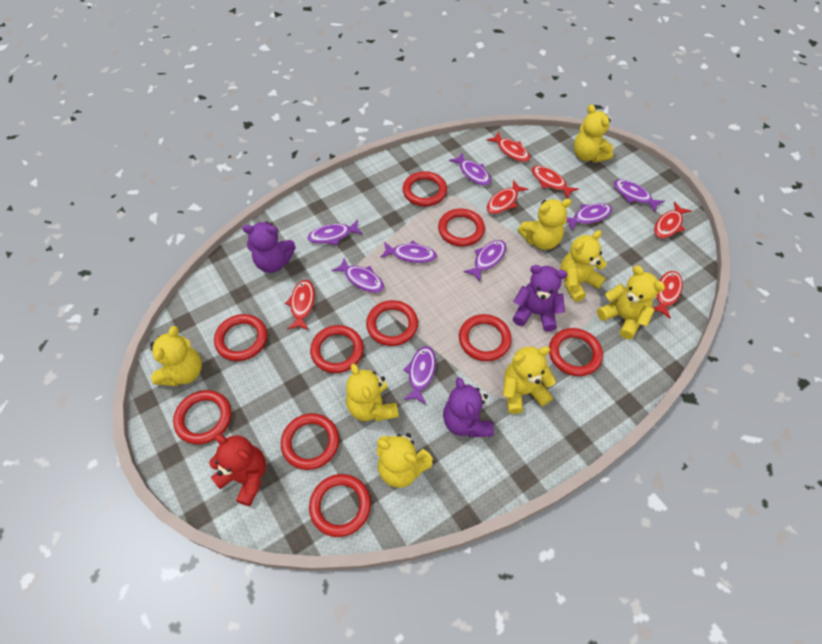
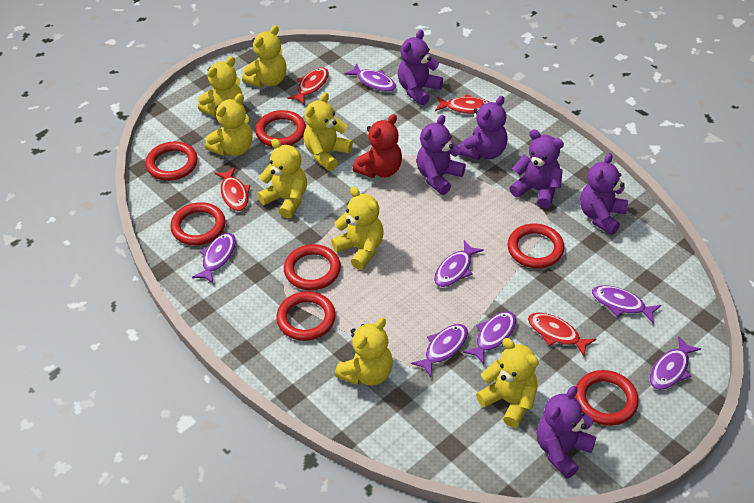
purple fish: 8 -> 7
purple teddy bear: 3 -> 6
red fish: 6 -> 4
red ring: 10 -> 7

